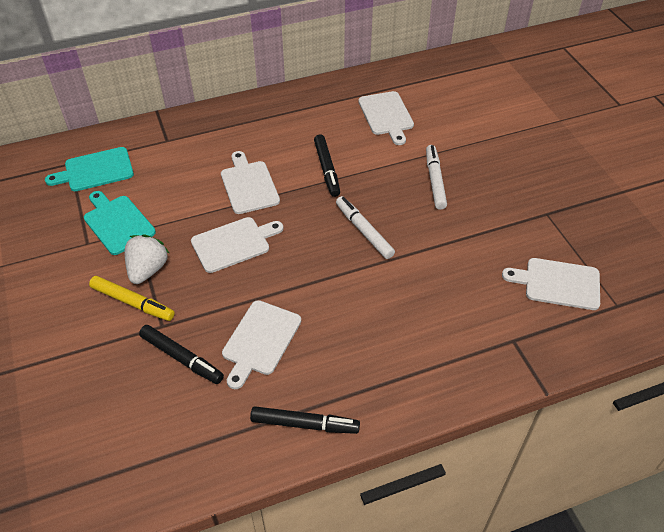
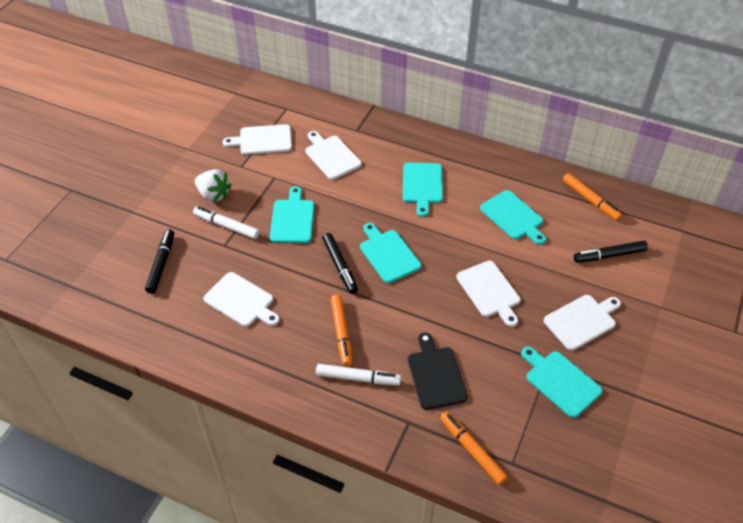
black cutting board: 0 -> 1
orange marker: 0 -> 3
turquoise cutting board: 2 -> 5
yellow marker: 1 -> 0

